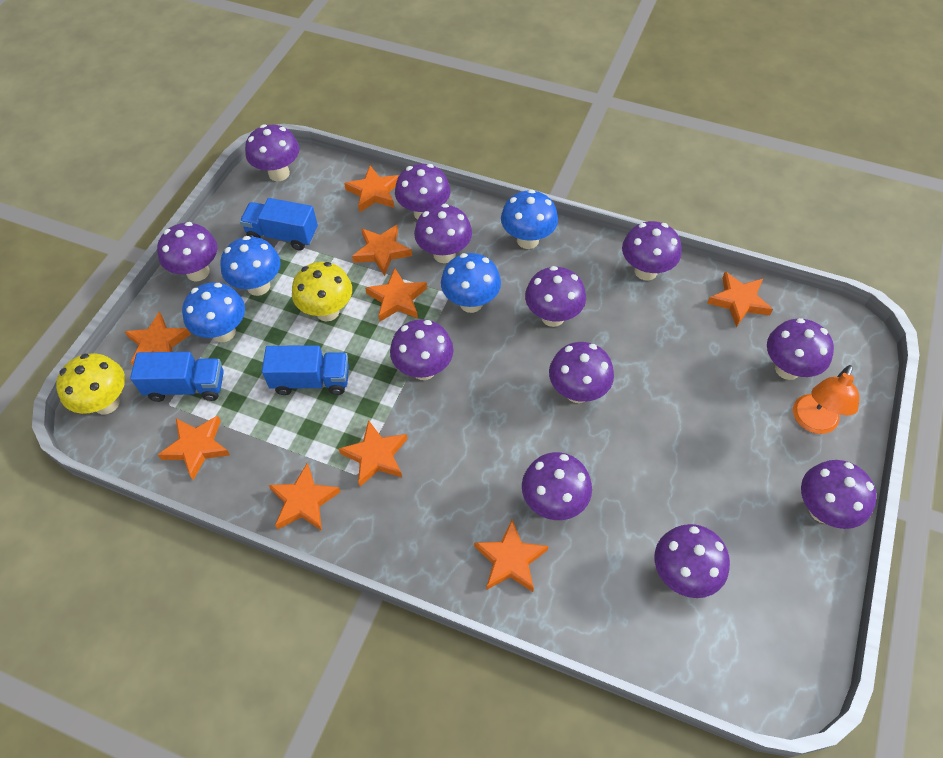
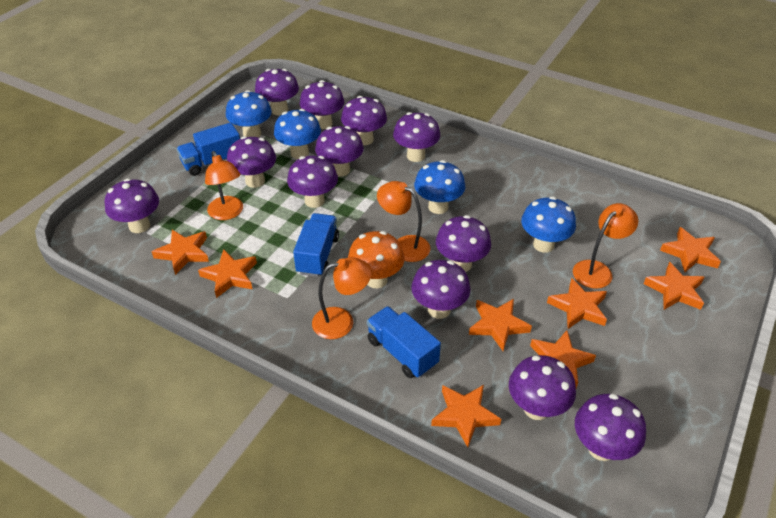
orange lamp: 1 -> 4
orange mushroom: 0 -> 1
orange star: 9 -> 8
yellow mushroom: 2 -> 0

